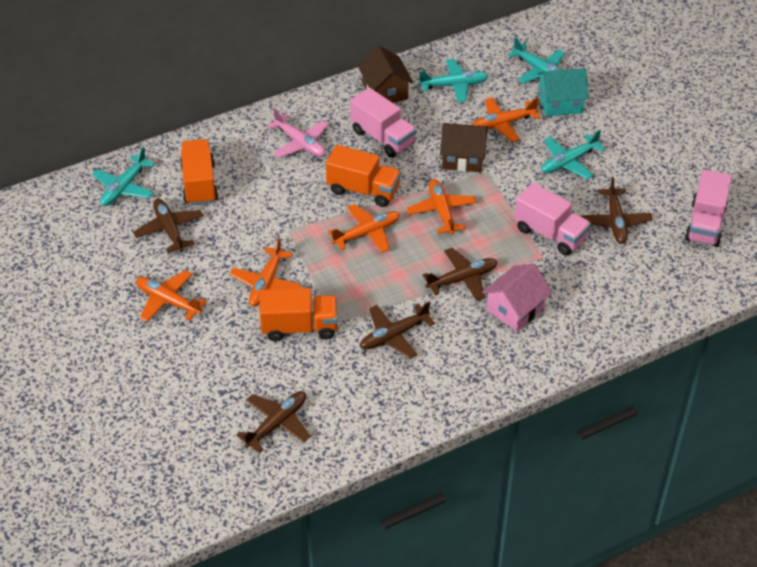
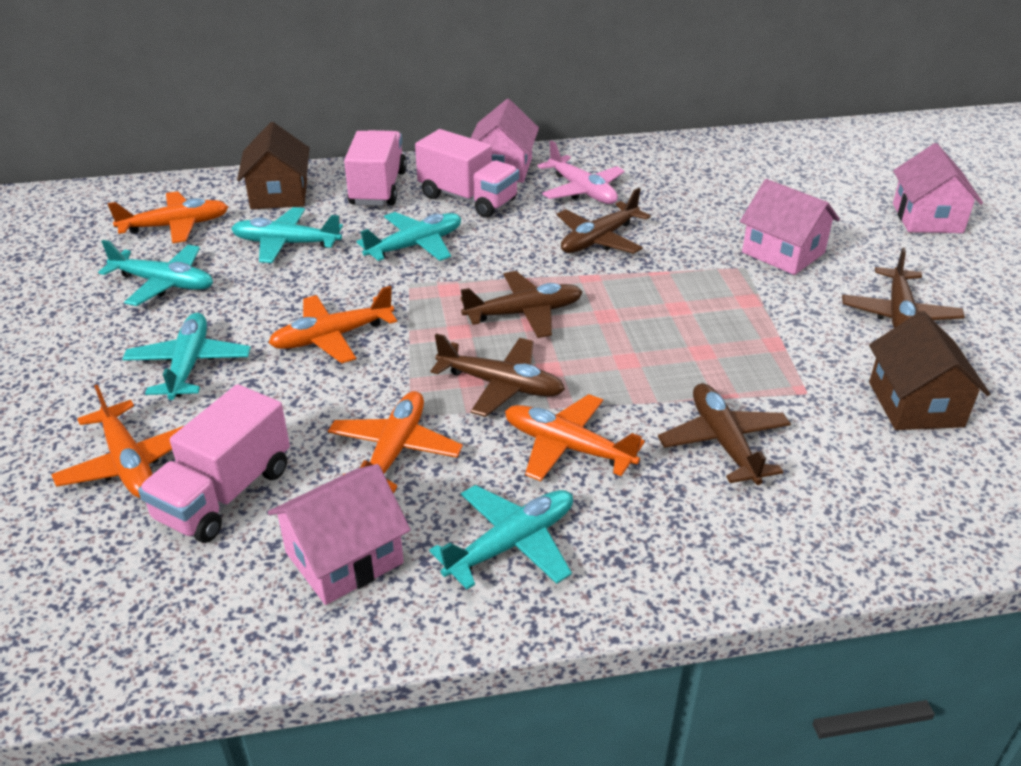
orange truck: 3 -> 0
pink house: 1 -> 4
turquoise house: 1 -> 0
turquoise plane: 4 -> 5

